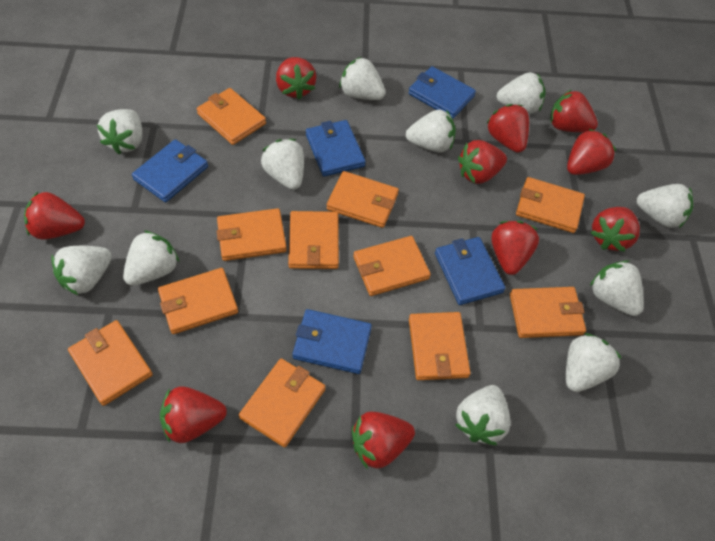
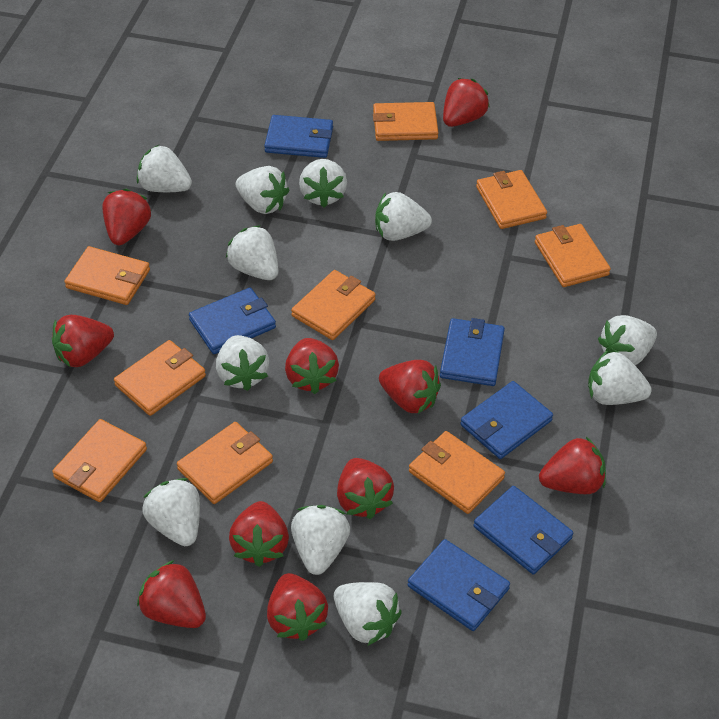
blue wallet: 5 -> 6
orange wallet: 11 -> 9

